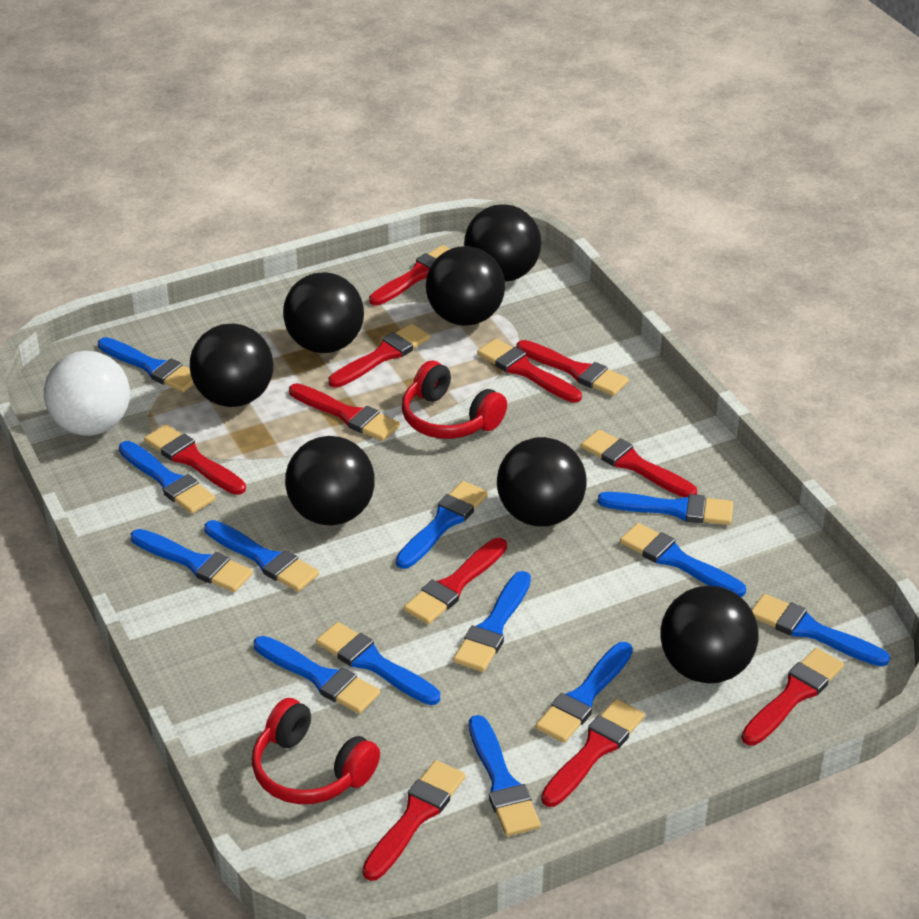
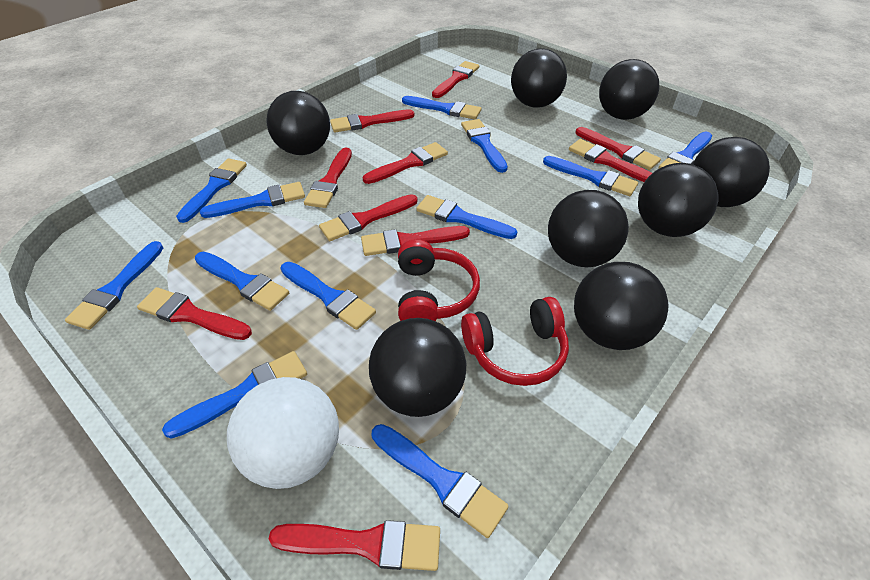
black ball: 7 -> 8
blue brush: 13 -> 12
red brush: 11 -> 10

